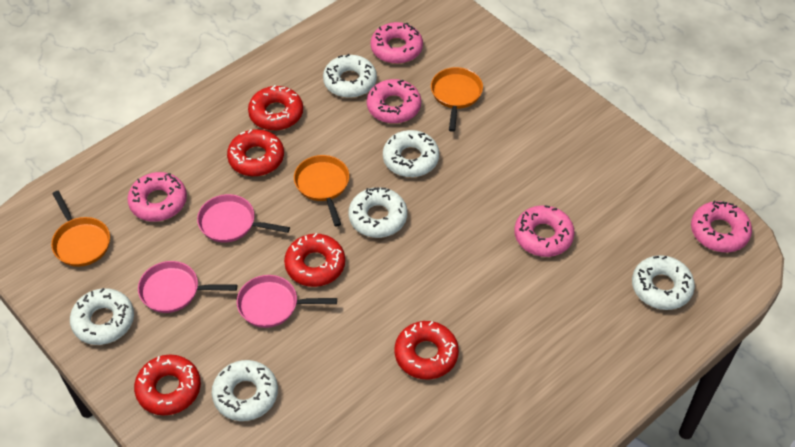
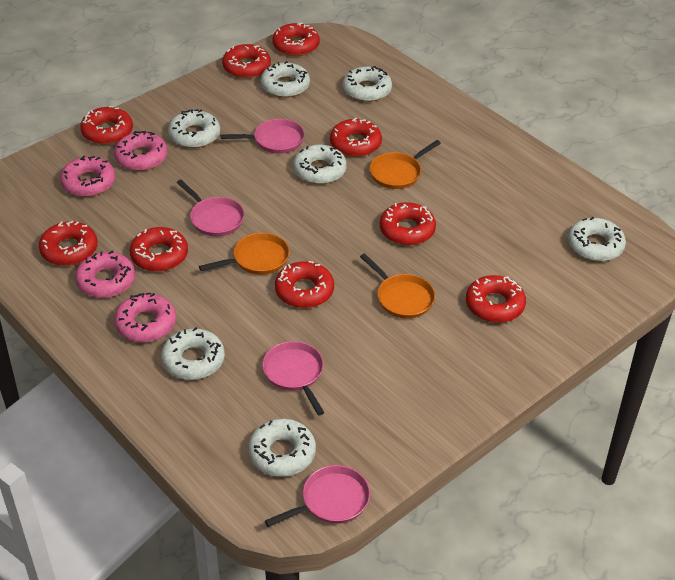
pink donut: 5 -> 4
pink pan: 3 -> 4
red donut: 5 -> 9
white donut: 6 -> 7

